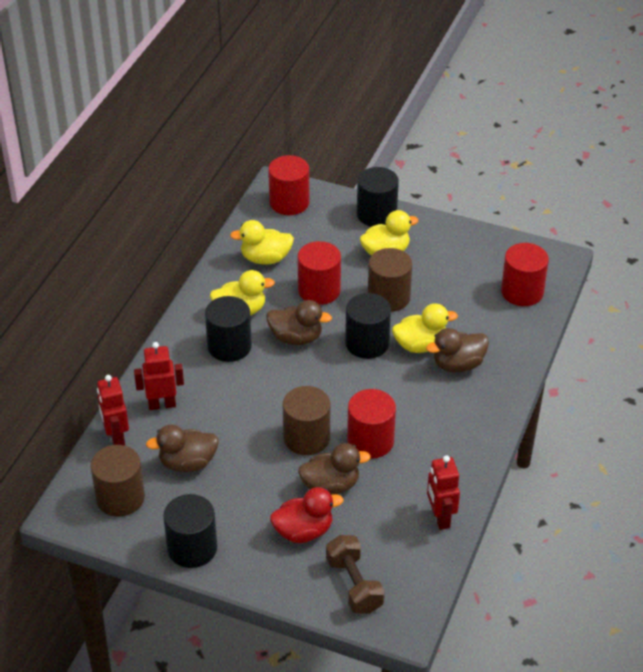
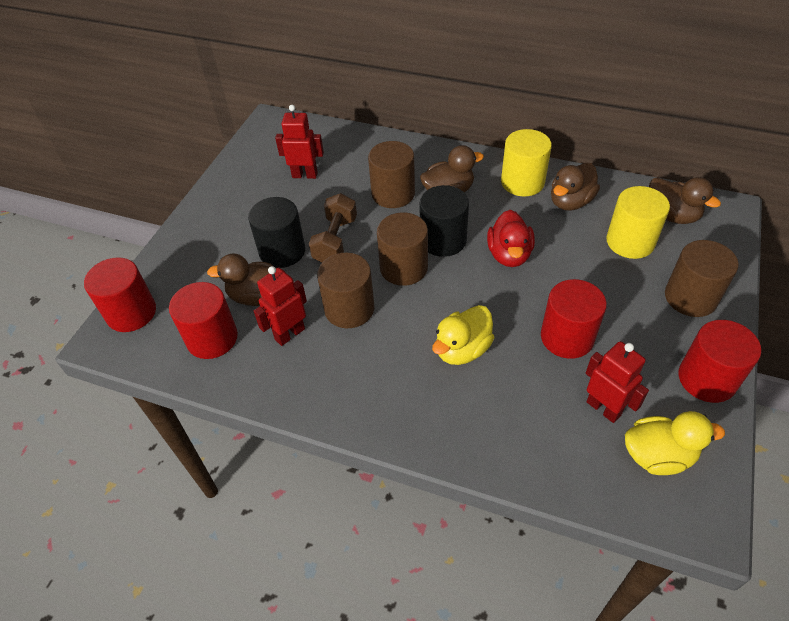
black cylinder: 4 -> 2
brown cylinder: 3 -> 4
yellow cylinder: 0 -> 2
yellow duck: 4 -> 2

